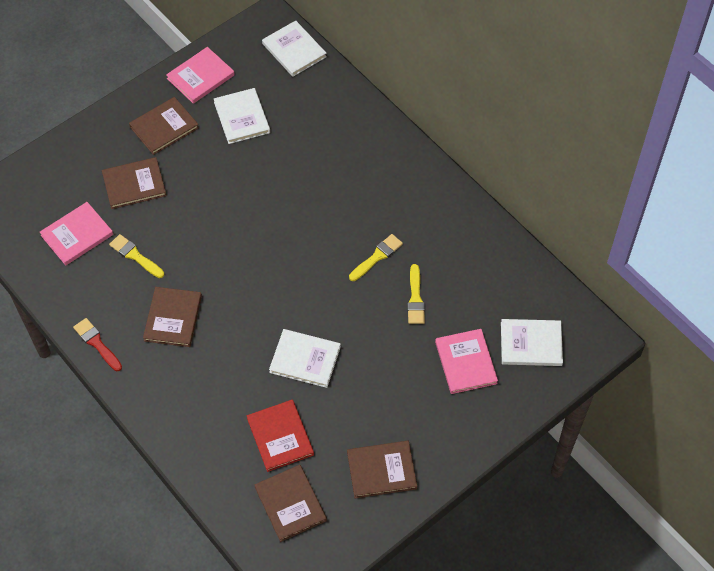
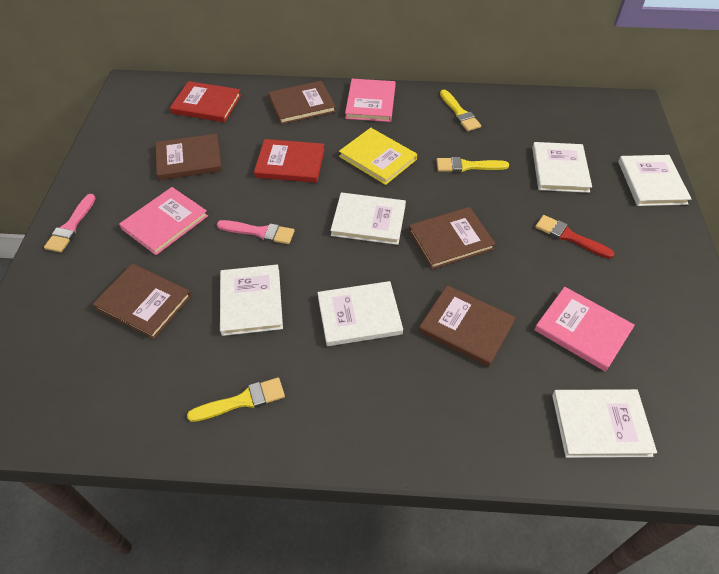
pink brush: 0 -> 2
red book: 1 -> 2
white book: 4 -> 6
yellow book: 0 -> 1

